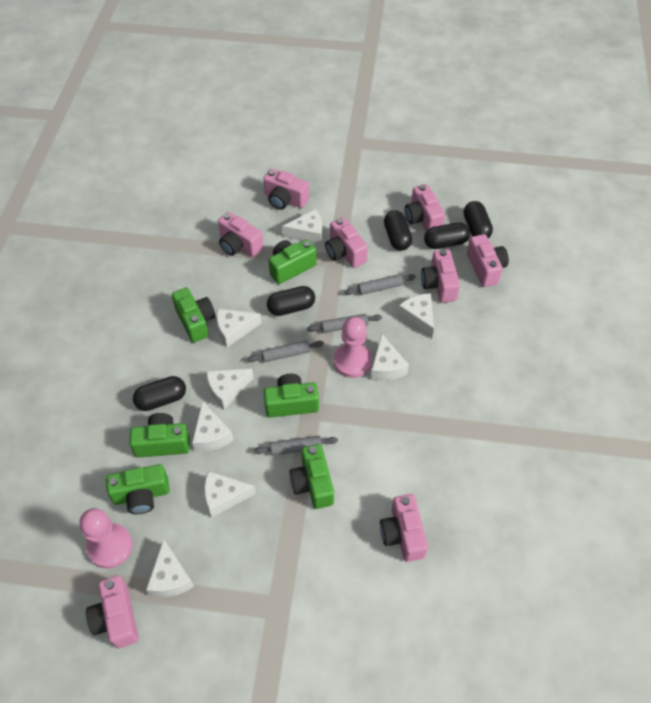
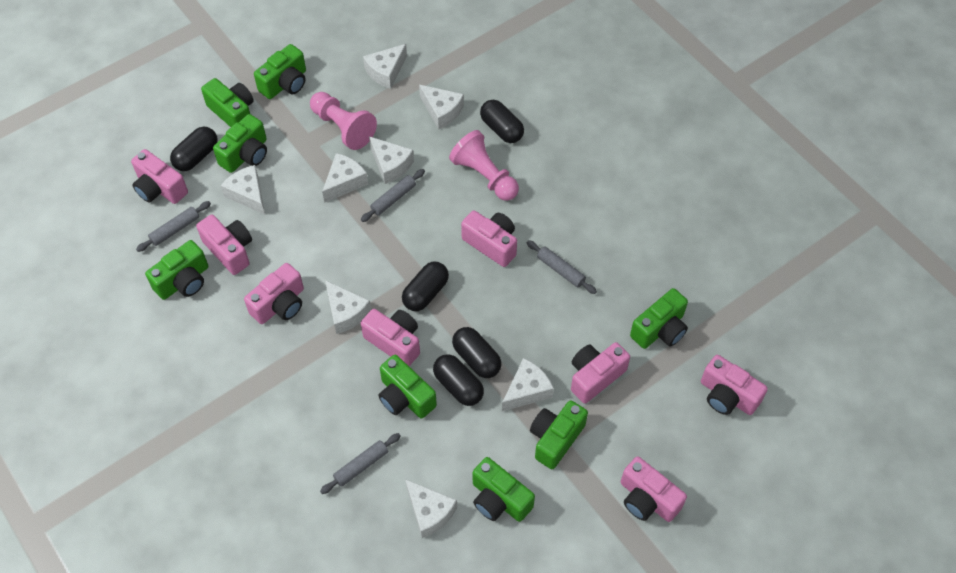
green camera: 6 -> 8

